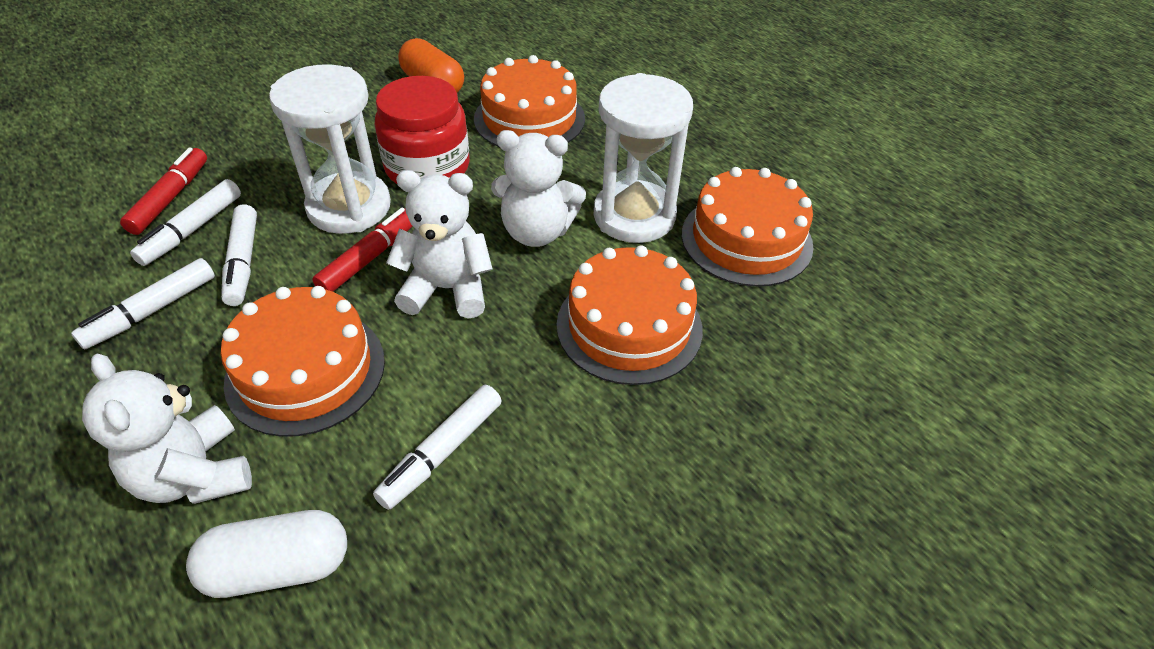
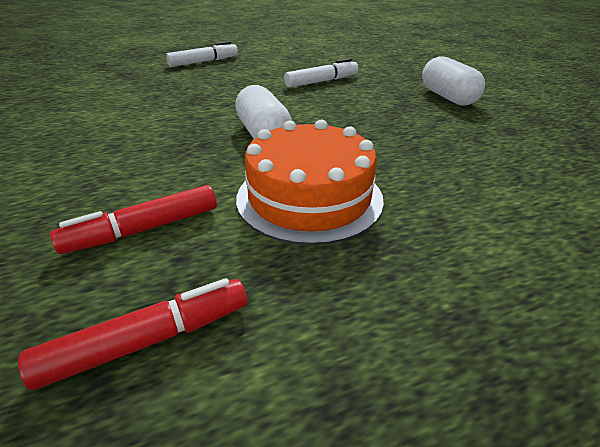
orange cake: 4 -> 1
orange capsule: 1 -> 0
red jar: 1 -> 0
white capsule: 1 -> 2
white hourglass: 2 -> 0
white marker: 4 -> 2
white teddy bear: 3 -> 0

